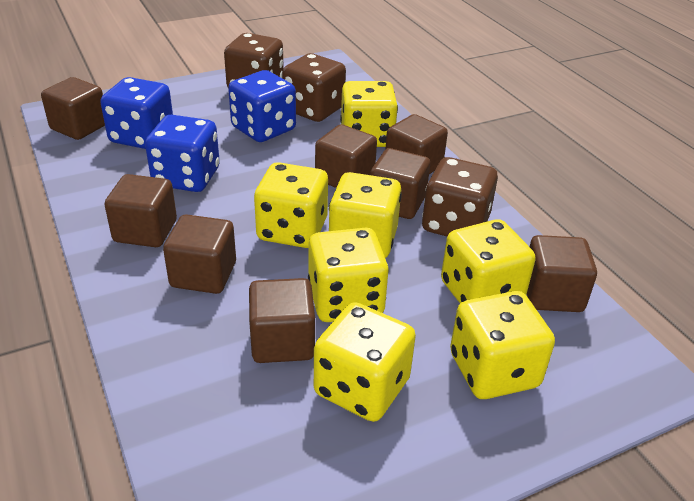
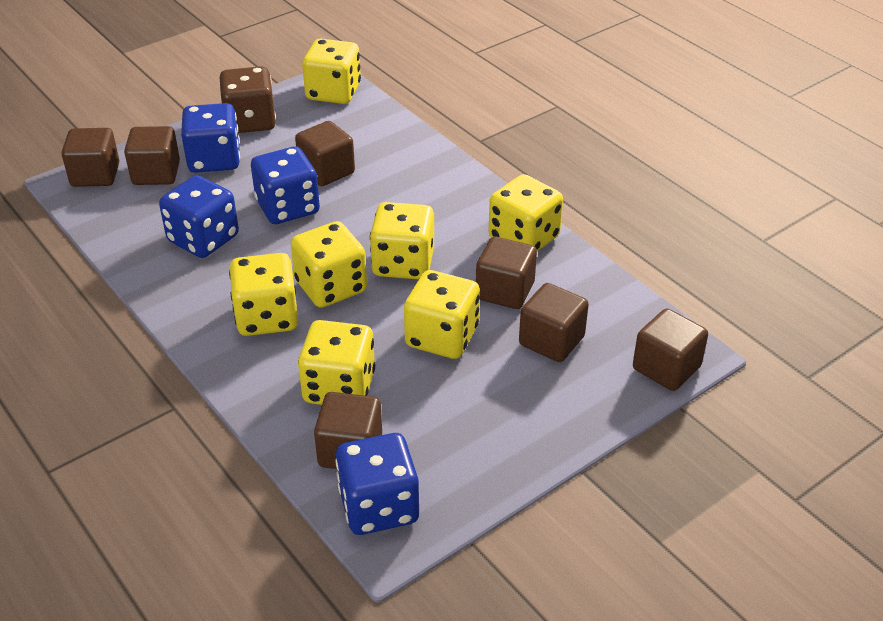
blue dice: 3 -> 4
brown cube: 8 -> 7
brown dice: 3 -> 1

